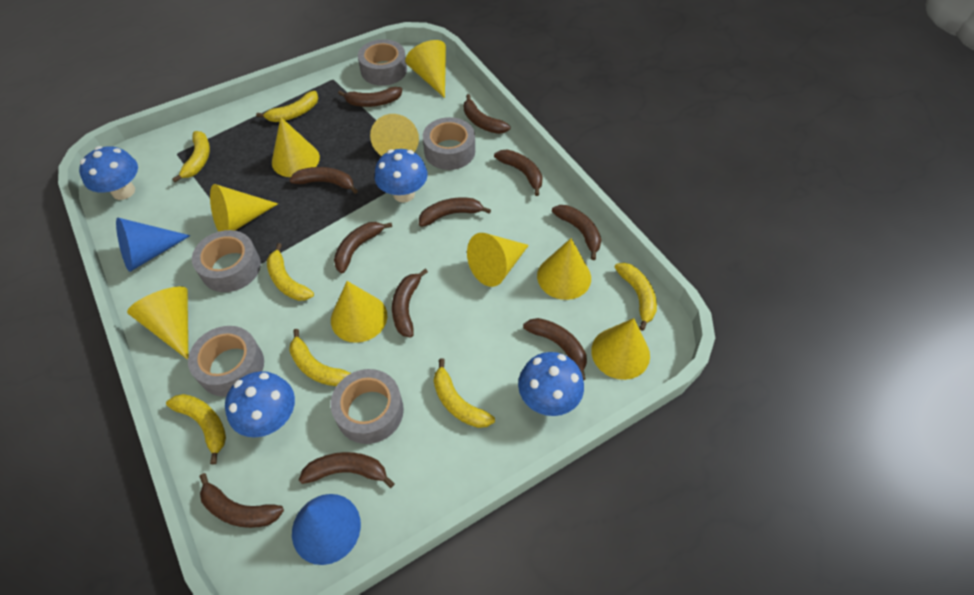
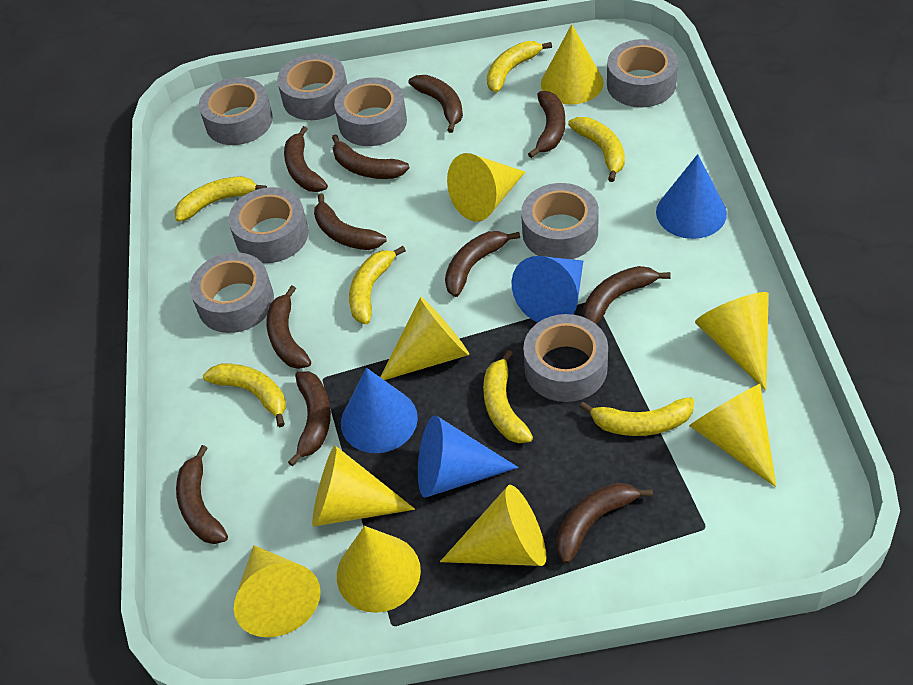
blue cone: 2 -> 4
blue mushroom: 4 -> 0
grey tape: 5 -> 8

